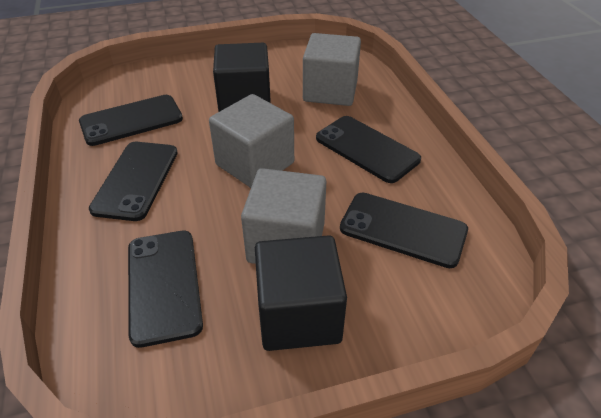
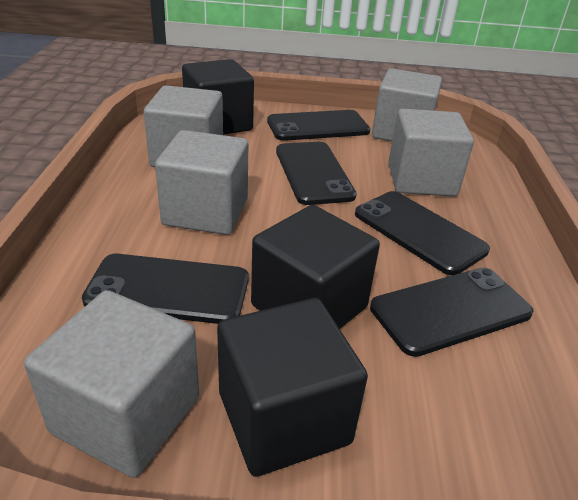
black cube: 2 -> 3
grey cube: 3 -> 5

